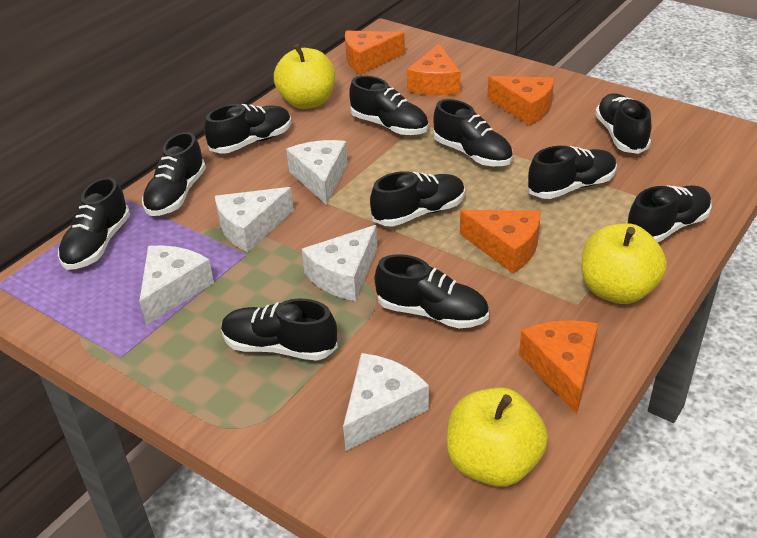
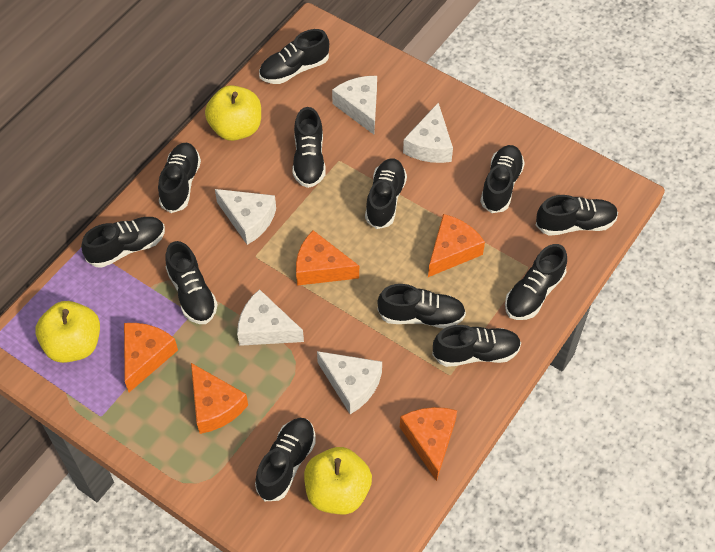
black shoe: 11 -> 12

